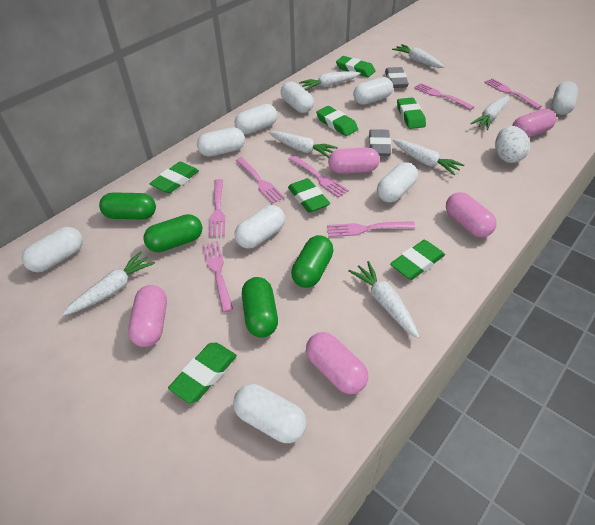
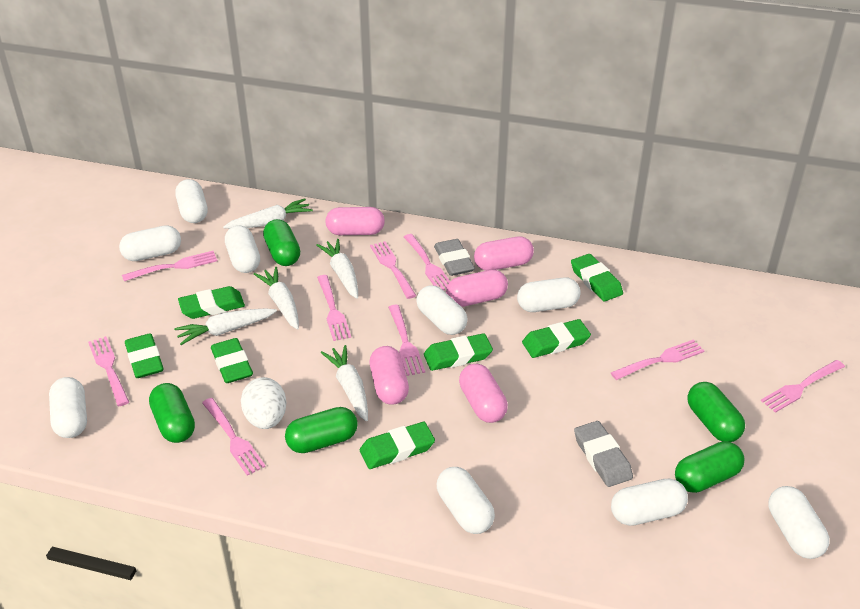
green capsule: 4 -> 5
pink fork: 7 -> 9
white carrot: 7 -> 5

